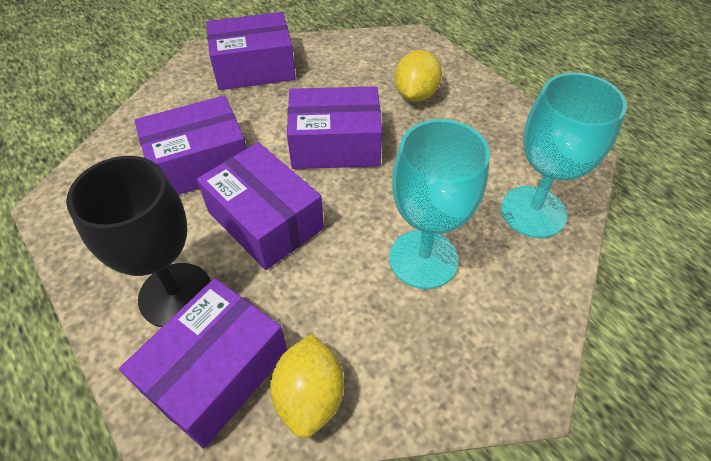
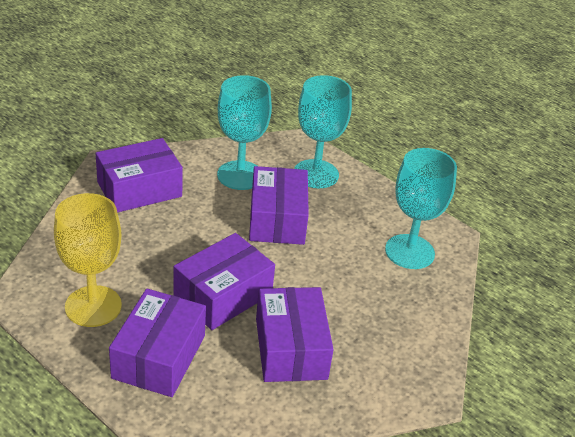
black goblet: 1 -> 0
turquoise goblet: 2 -> 3
yellow goblet: 0 -> 1
yellow lemon: 2 -> 0

